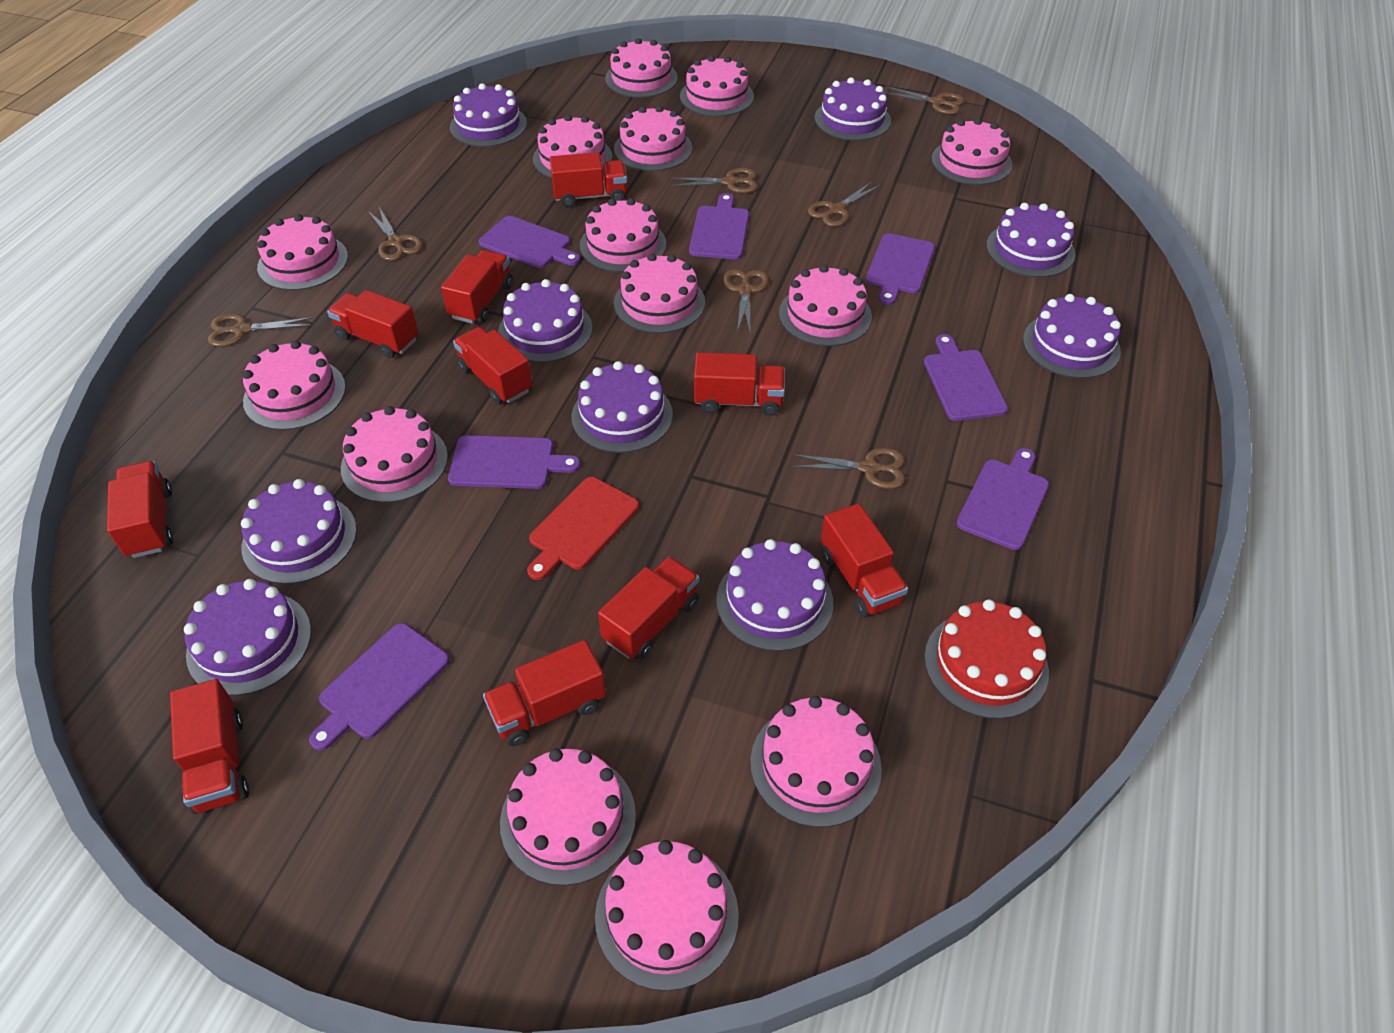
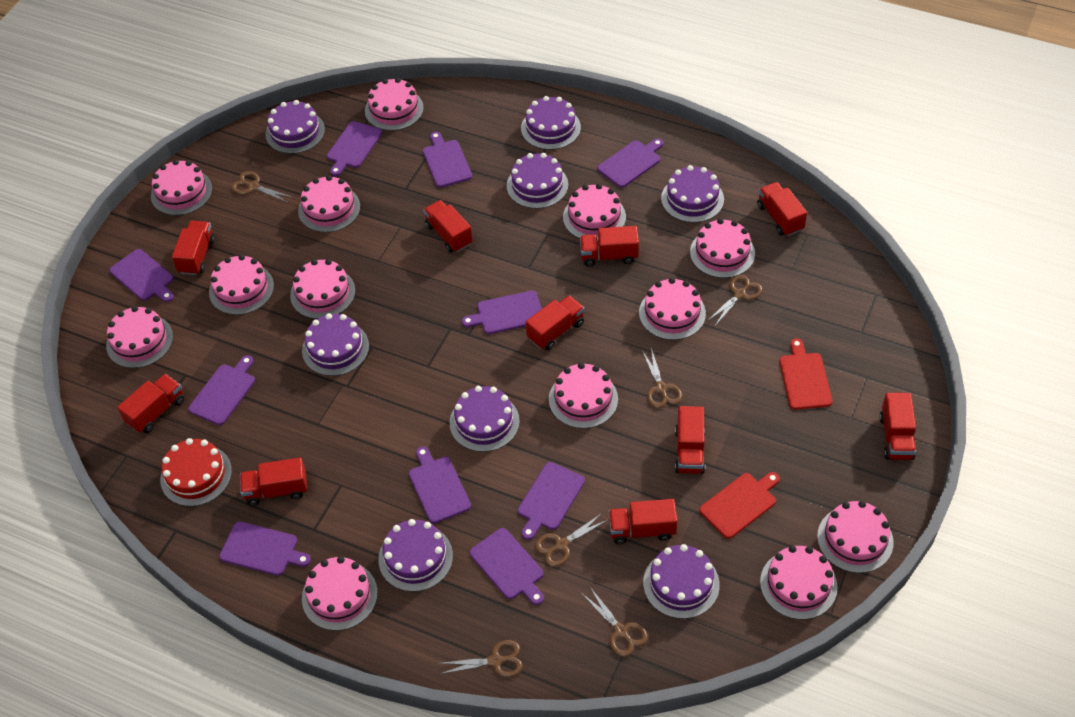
brown scissors: 7 -> 6
pink cake: 14 -> 13
purple cake: 9 -> 8
purple cutting board: 7 -> 10
red cutting board: 1 -> 2

